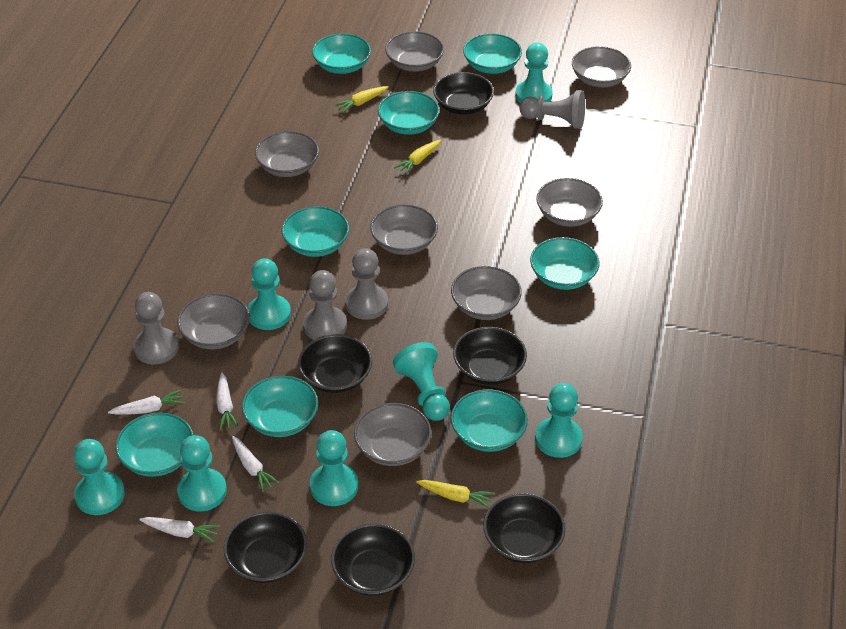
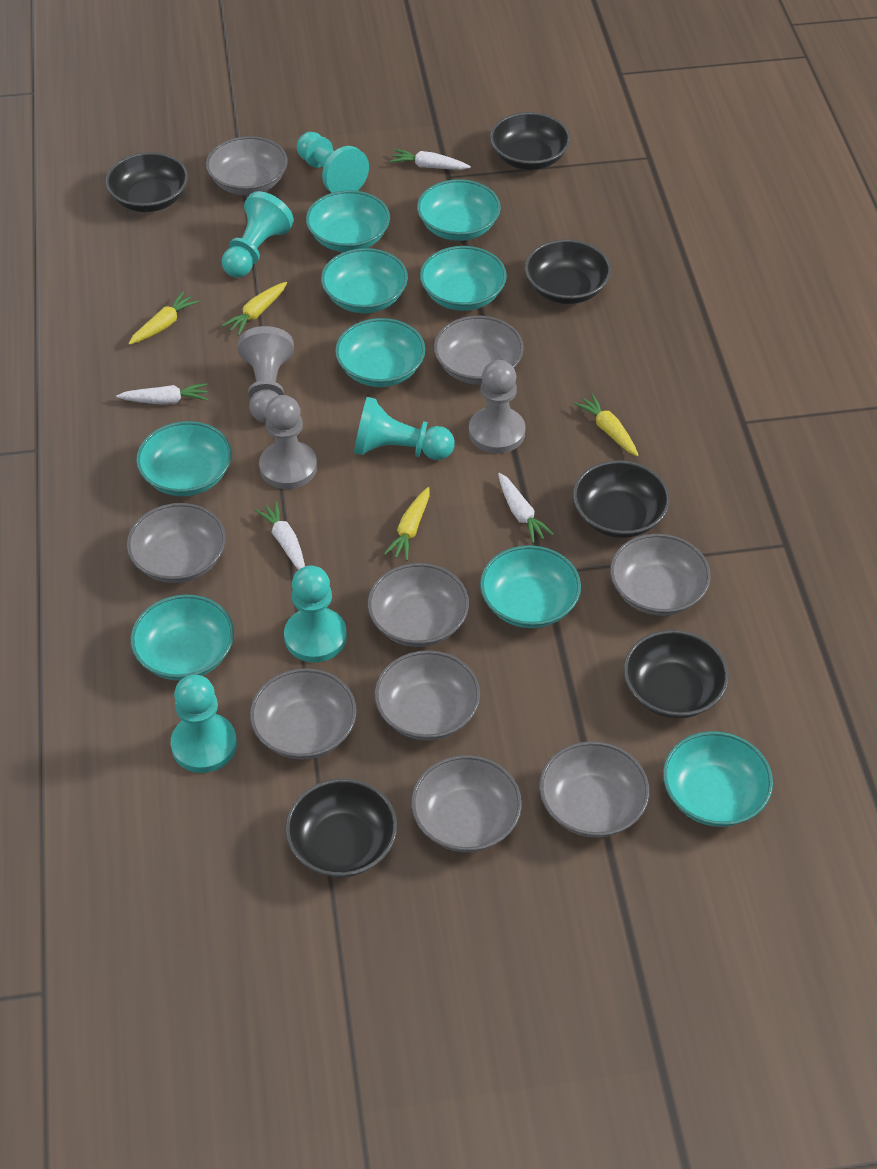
grey bowl: 8 -> 9
grey pawn: 4 -> 3
turquoise bowl: 8 -> 9
turquoise pawn: 7 -> 5
yellow carrot: 3 -> 4

